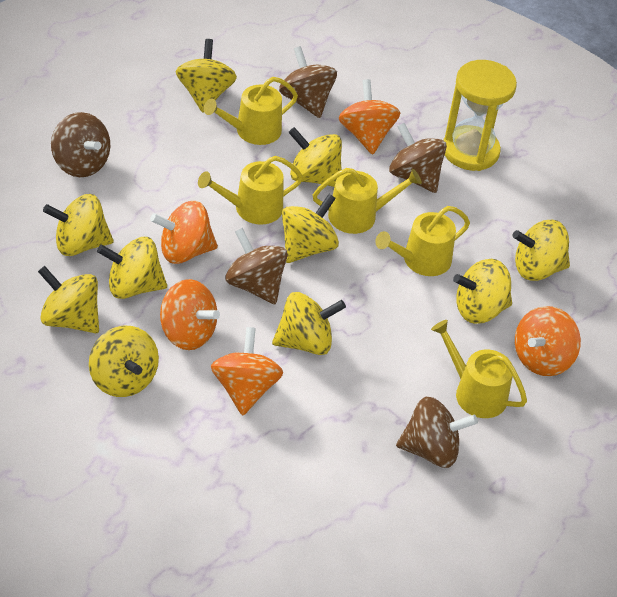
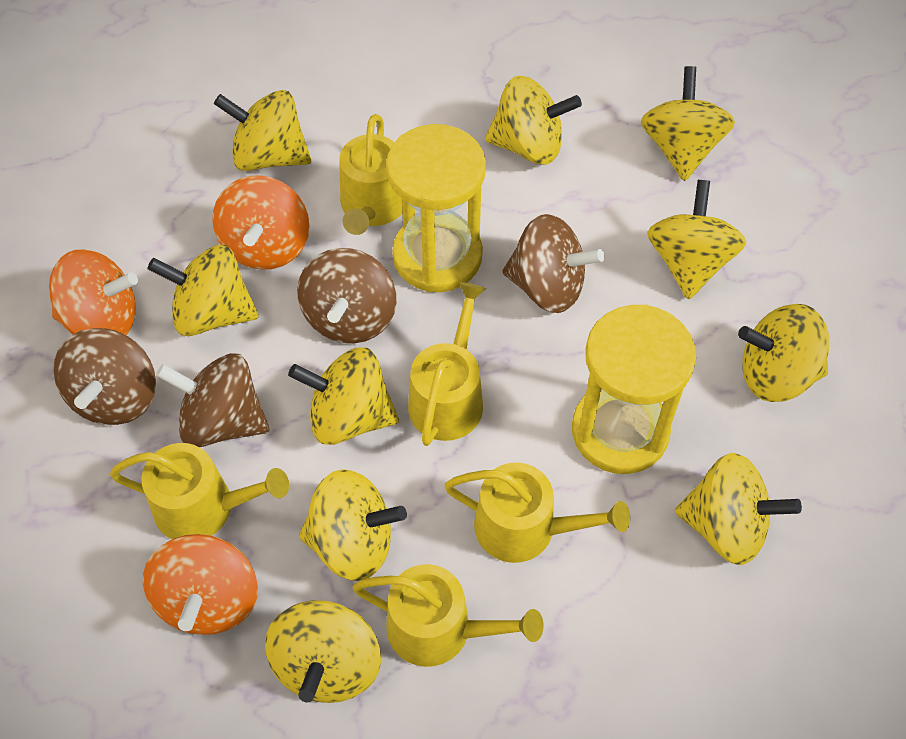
brown spinning top: 5 -> 4
orange spinning top: 5 -> 3
yellow hourglass: 1 -> 2

